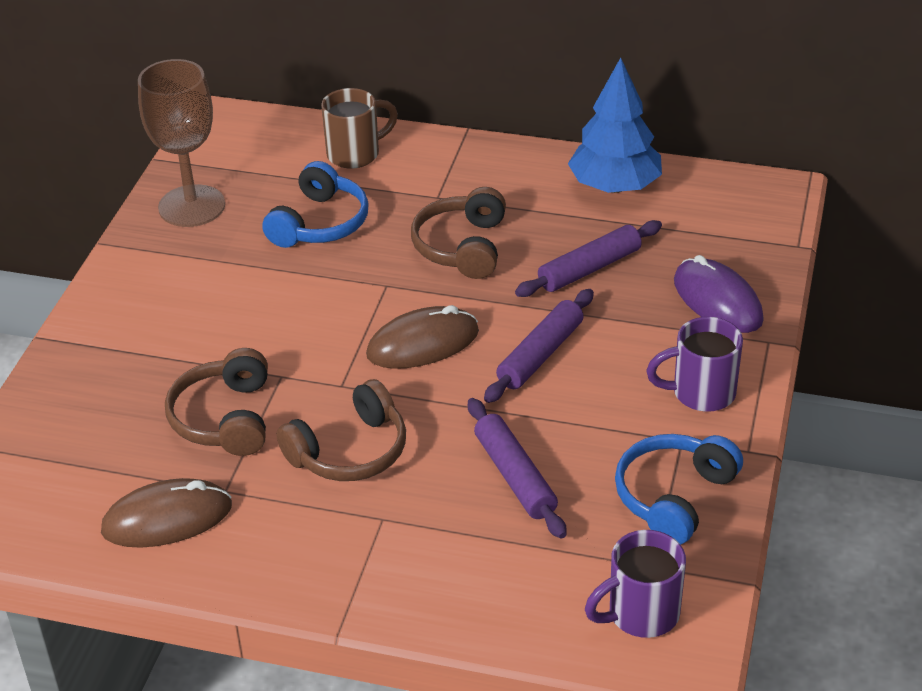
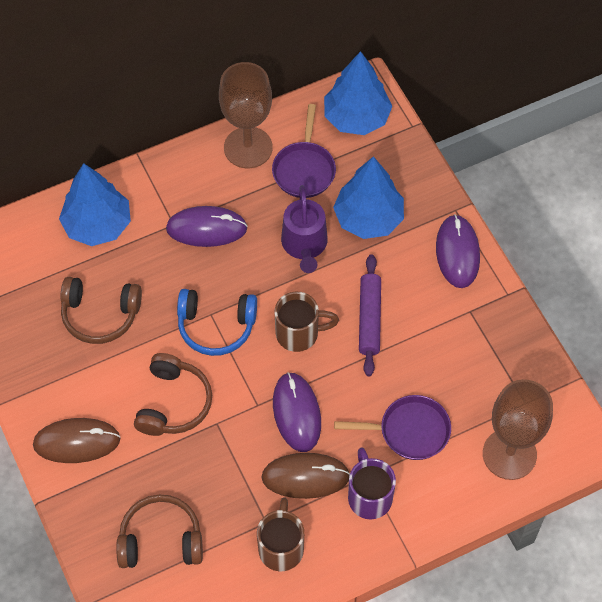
blue headphones: 2 -> 1
blue tree: 1 -> 3
brown goblet: 1 -> 2
brown mug: 1 -> 2
purple mouse: 1 -> 3
purple mug: 2 -> 1
purple pan: 0 -> 2
purple rolling pin: 3 -> 1
purple watering can: 0 -> 1

